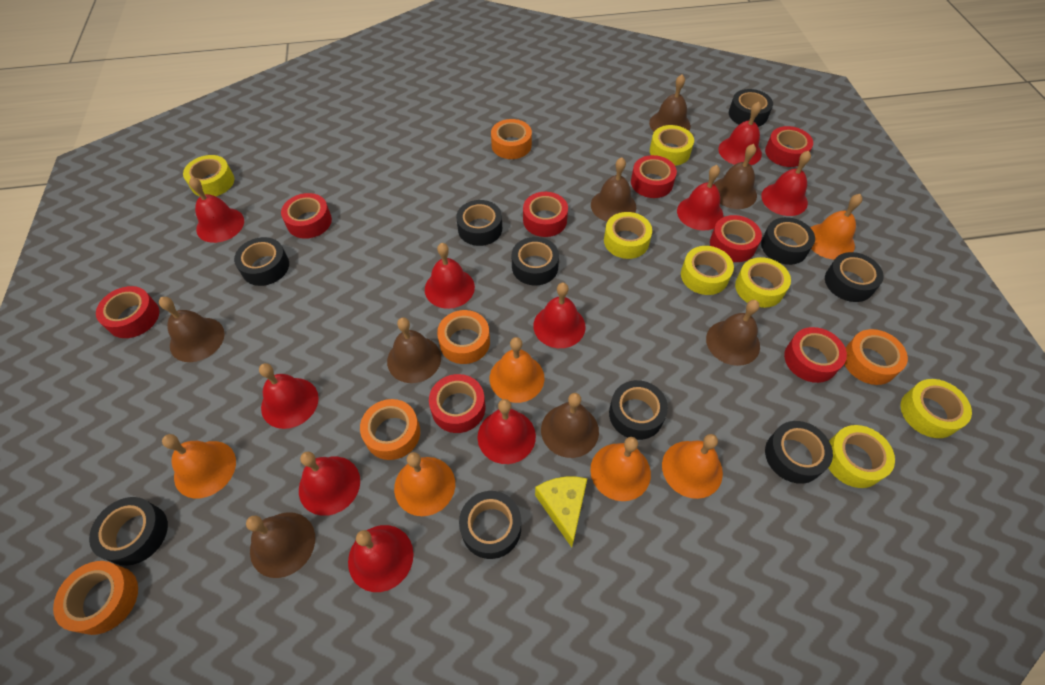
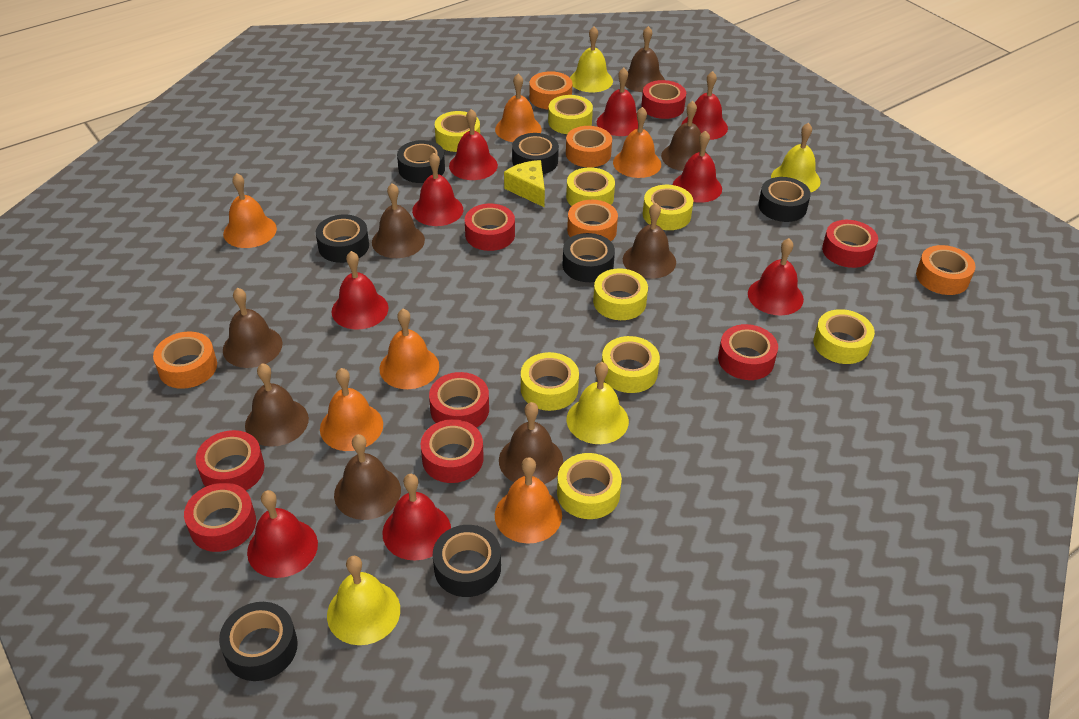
black tape: 10 -> 7
red bell: 10 -> 9
yellow bell: 0 -> 4
yellow tape: 7 -> 9

